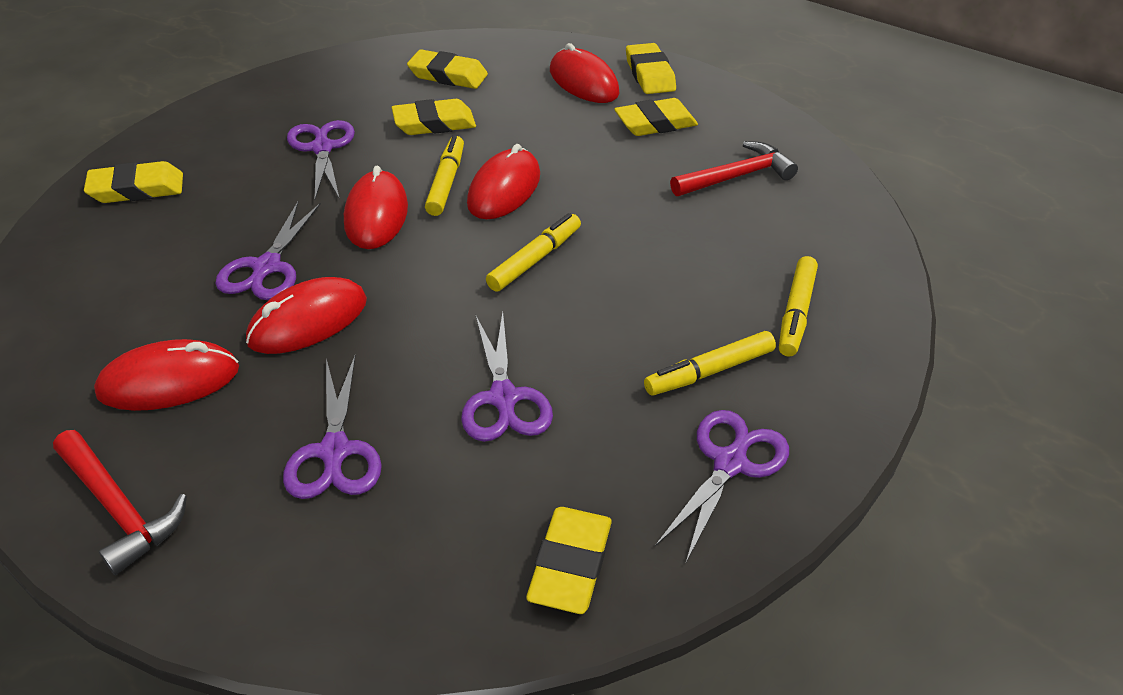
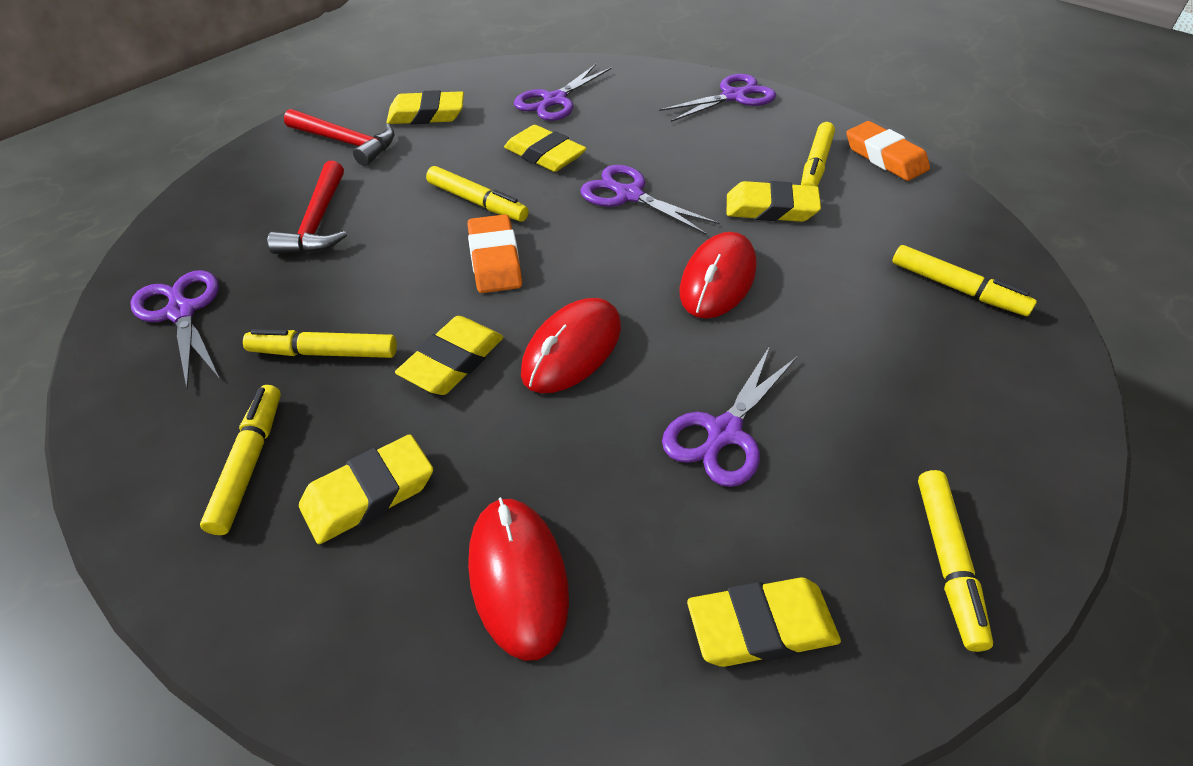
orange eraser: 0 -> 2
red mouse: 5 -> 3
yellow marker: 4 -> 6

